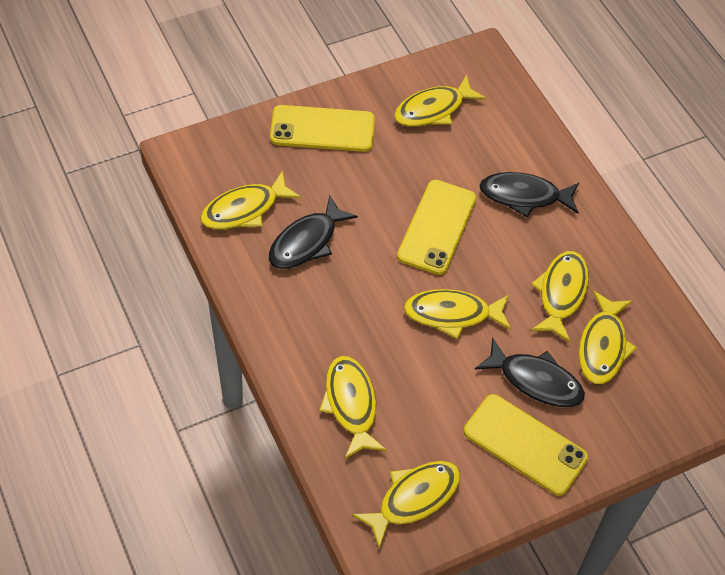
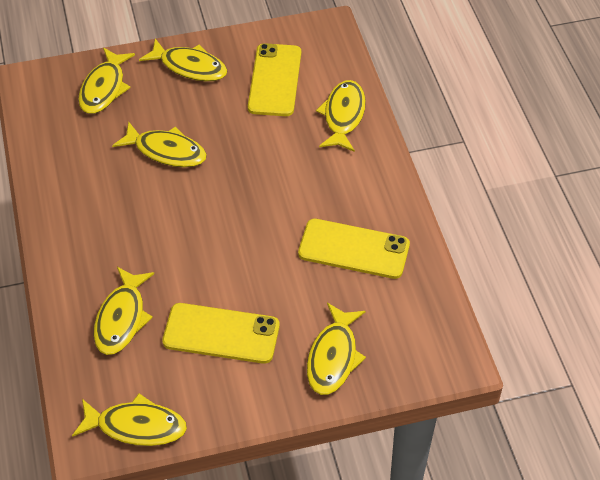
black fish: 3 -> 0

